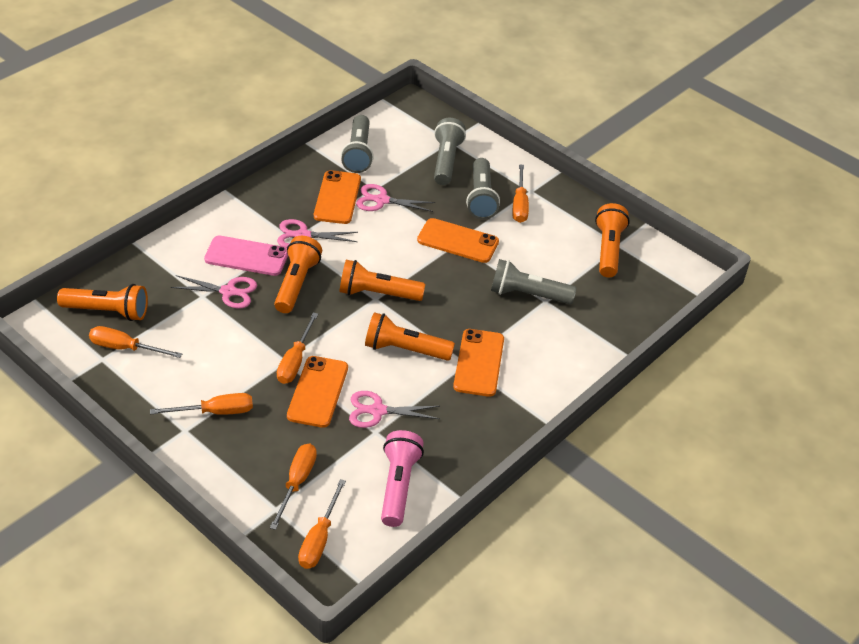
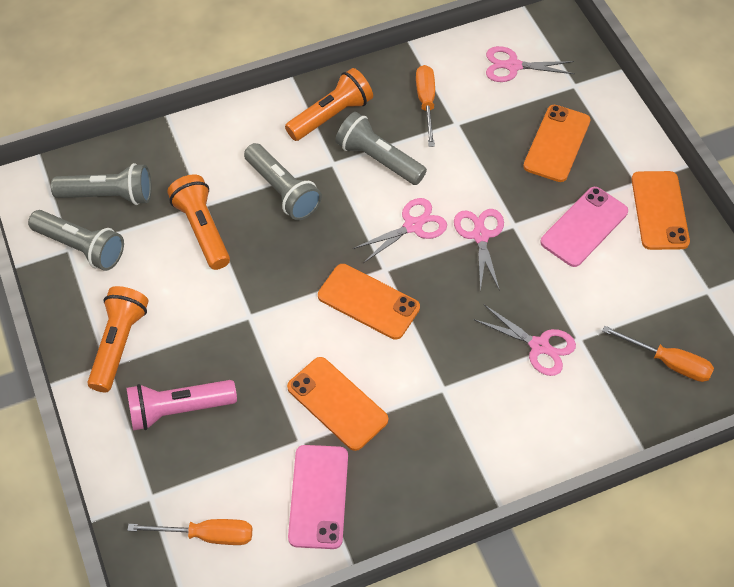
orange flashlight: 5 -> 3
orange screwdriver: 6 -> 3
pink phone: 1 -> 2

